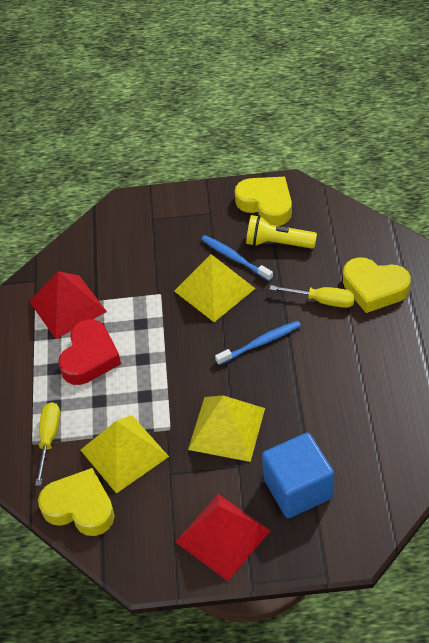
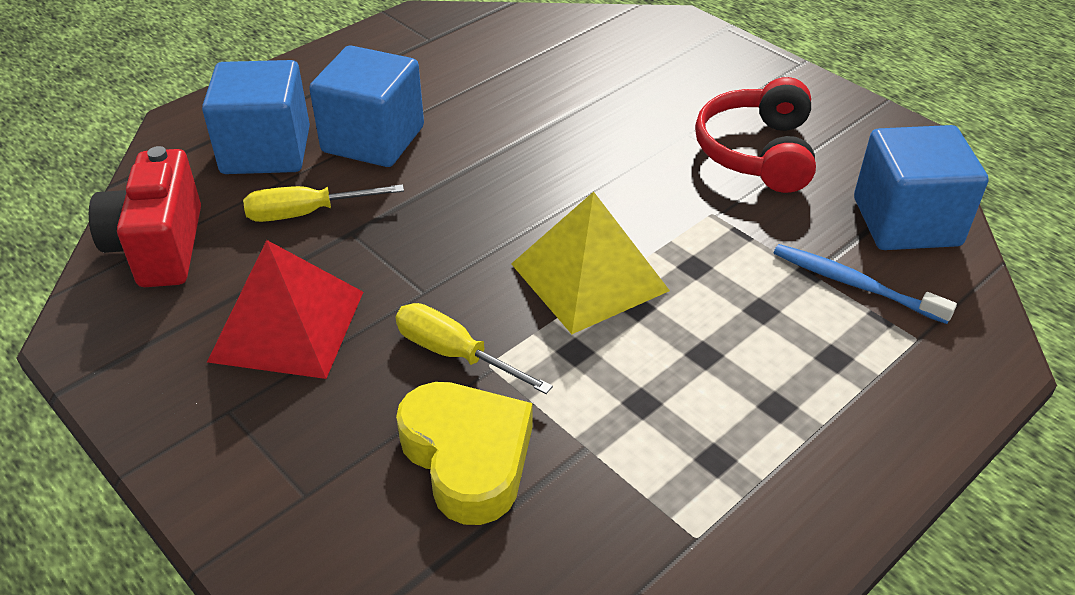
blue cube: 1 -> 3
blue toothbrush: 2 -> 1
red camera: 0 -> 1
red headphones: 0 -> 1
red heart: 1 -> 0
red pyramid: 2 -> 1
yellow flashlight: 1 -> 0
yellow heart: 3 -> 1
yellow pyramid: 3 -> 1

